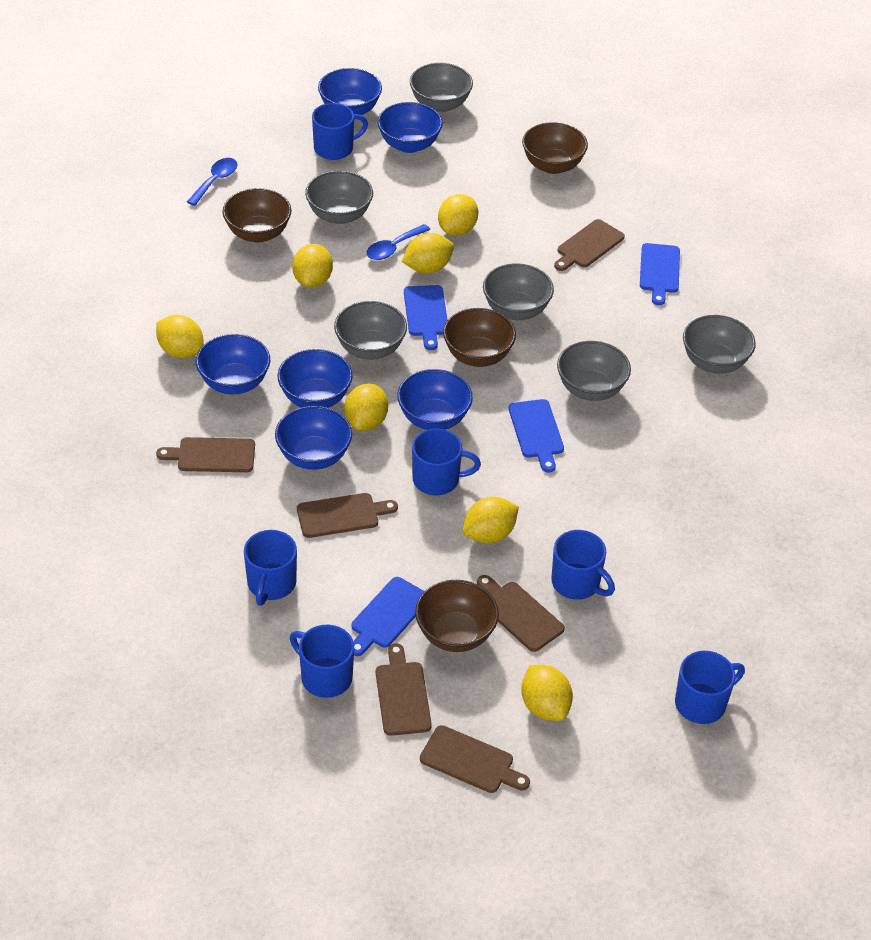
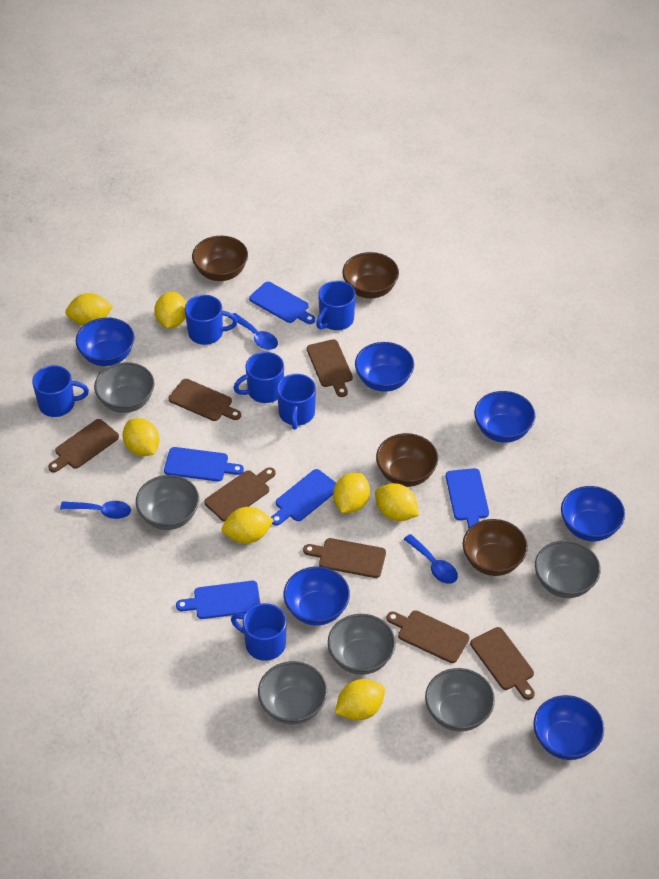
blue cutting board: 4 -> 5
blue spoon: 2 -> 3
brown cutting board: 6 -> 7

